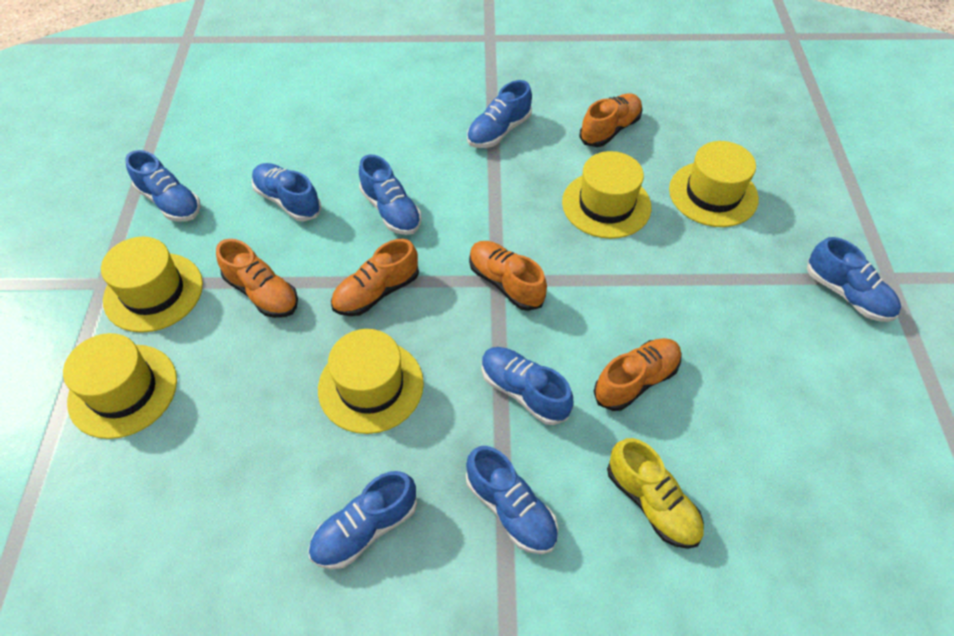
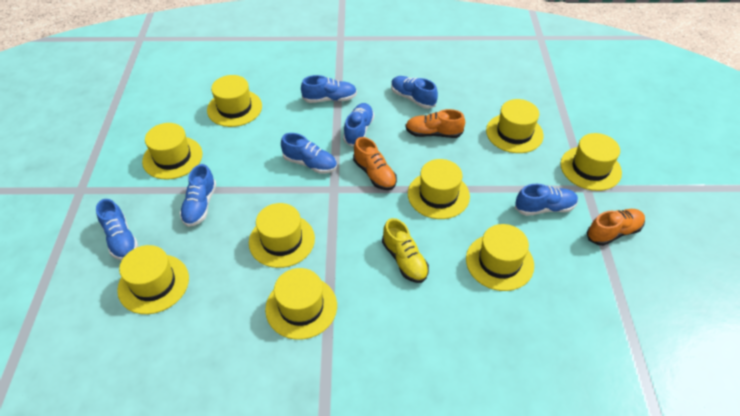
blue shoe: 8 -> 7
orange shoe: 5 -> 3
yellow hat: 5 -> 9

